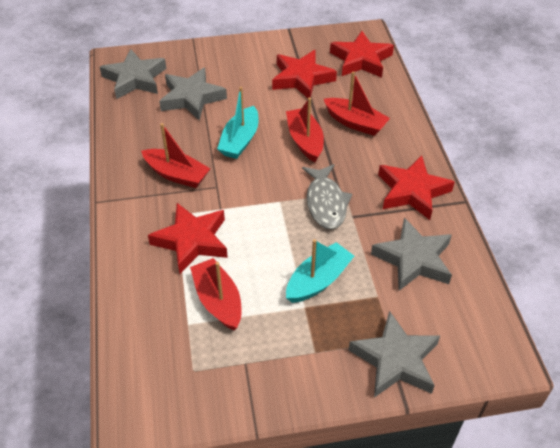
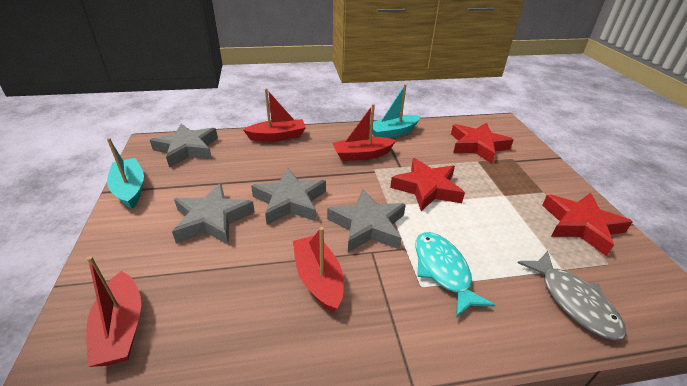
red star: 4 -> 3
turquoise fish: 0 -> 1

